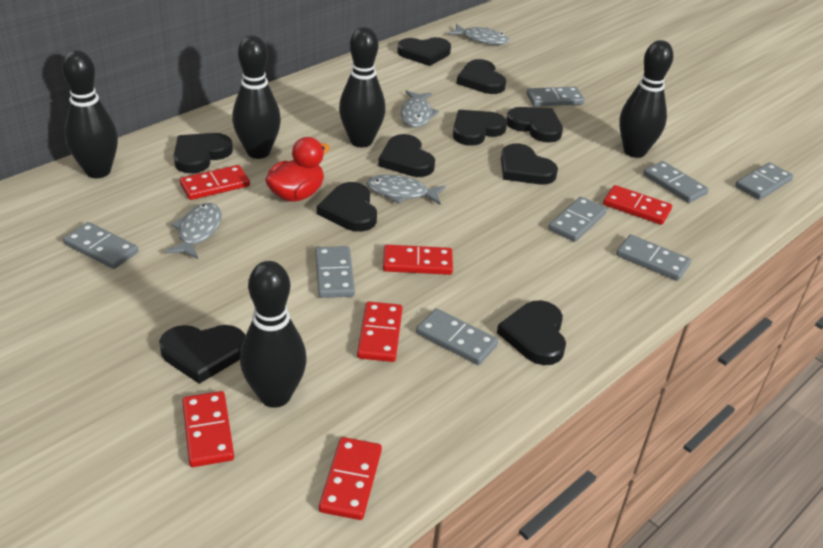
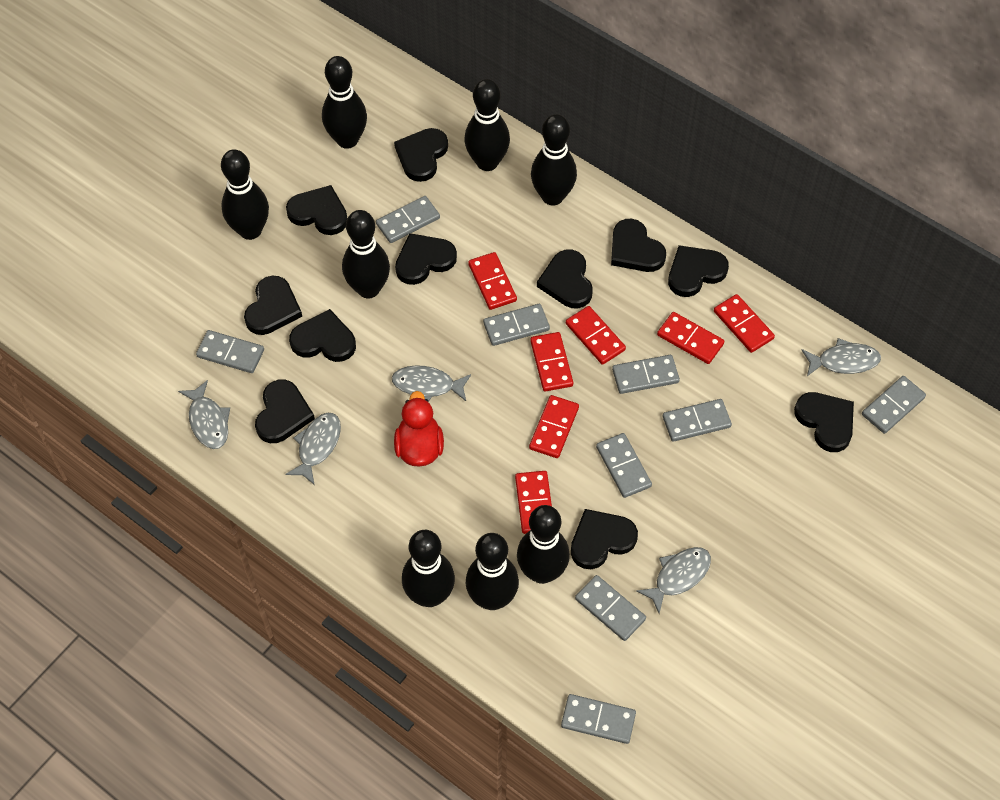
black bowling pin: 5 -> 8
black heart: 10 -> 11
grey domino: 8 -> 9
grey fish: 4 -> 5
red domino: 6 -> 7

